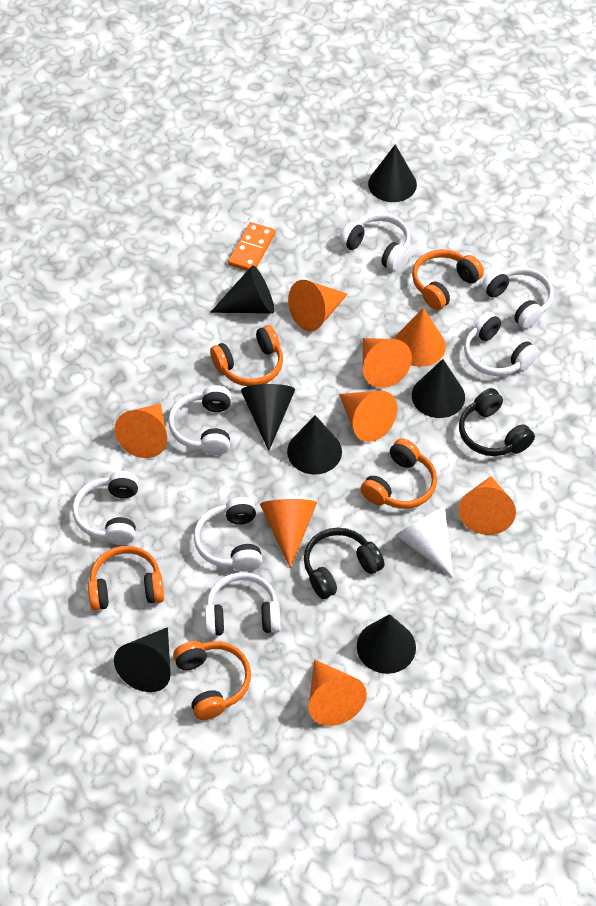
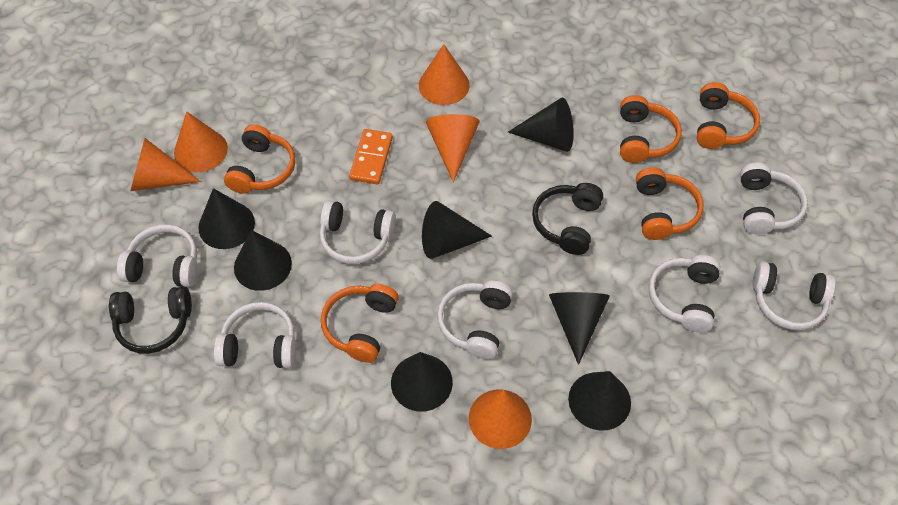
orange cone: 8 -> 5
white cone: 1 -> 0

